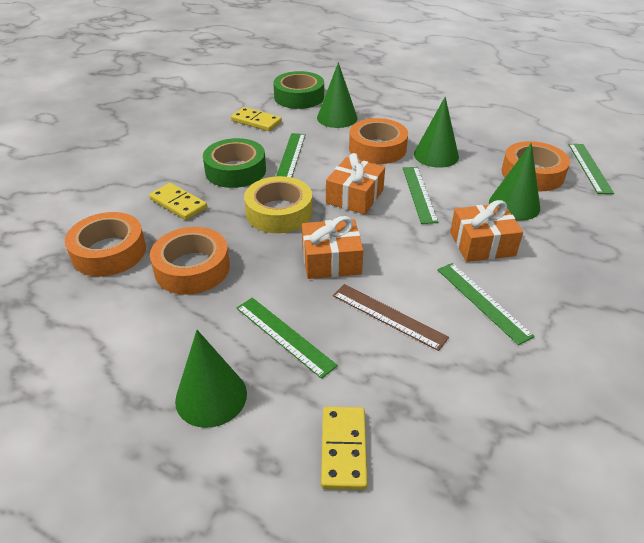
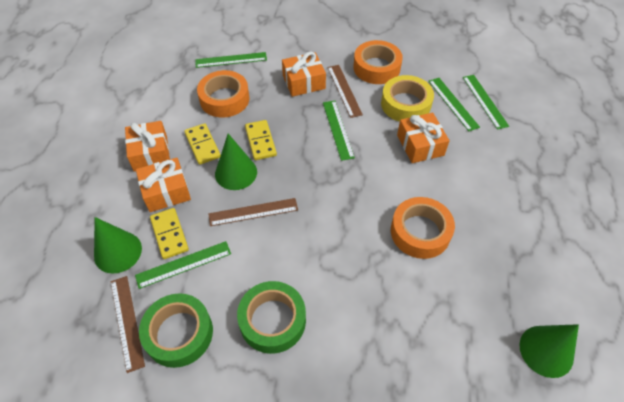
brown ruler: 1 -> 3
green cone: 4 -> 3
orange gift: 3 -> 4
orange tape: 4 -> 3

